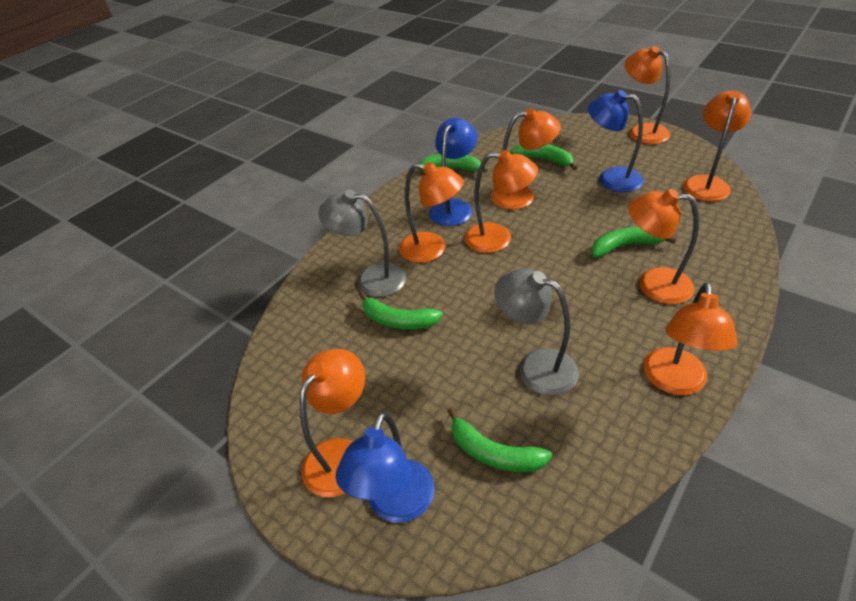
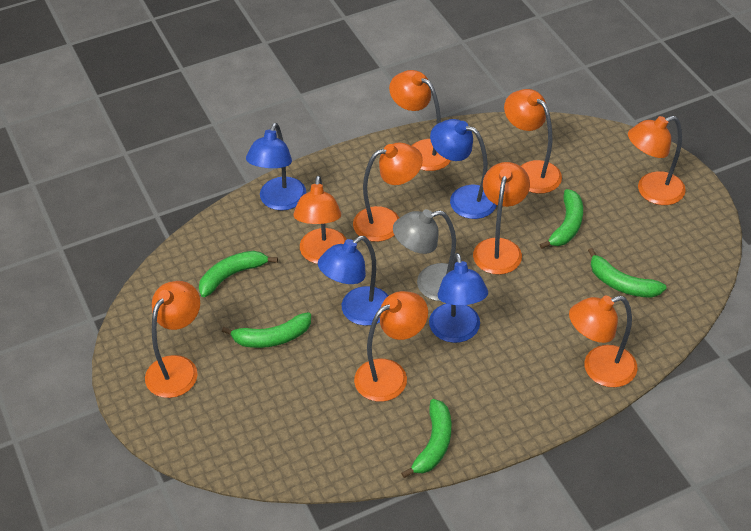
blue lamp: 3 -> 4
grey lamp: 2 -> 1
orange lamp: 8 -> 9

